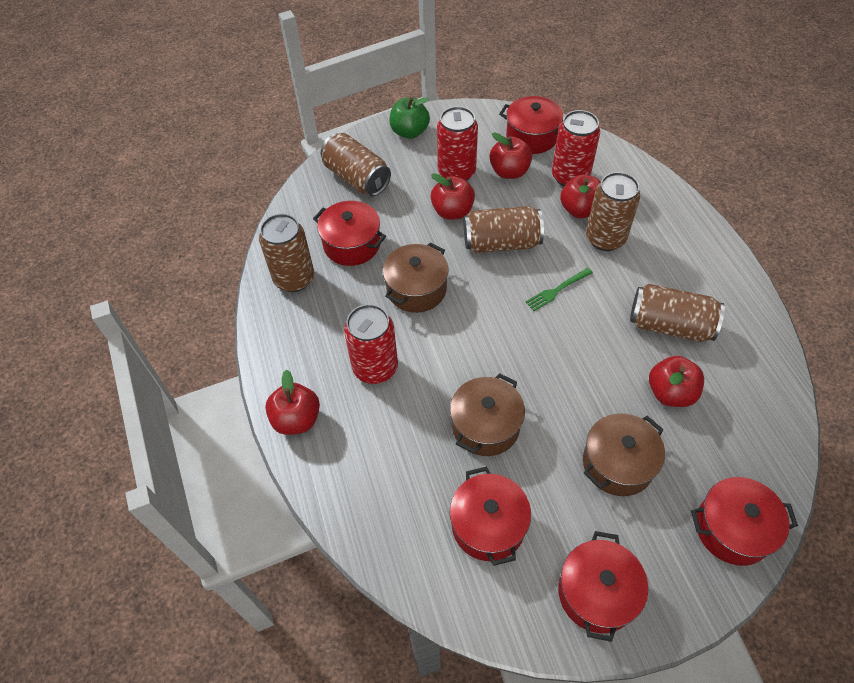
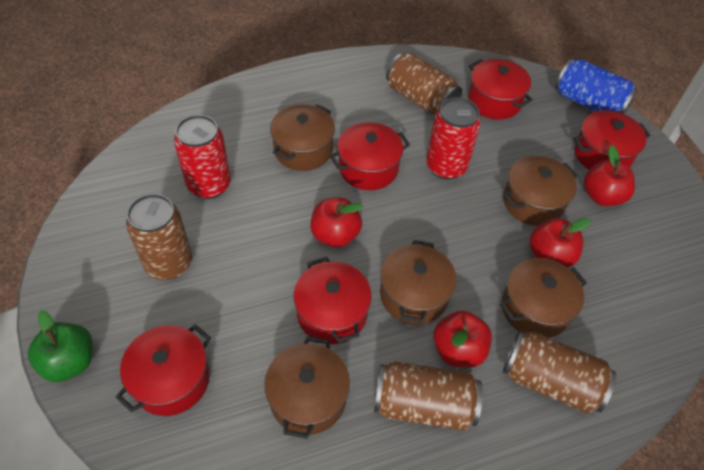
blue can: 0 -> 1
brown can: 5 -> 4
brown pot: 3 -> 5
green fork: 1 -> 0
red apple: 5 -> 4
red can: 3 -> 2

